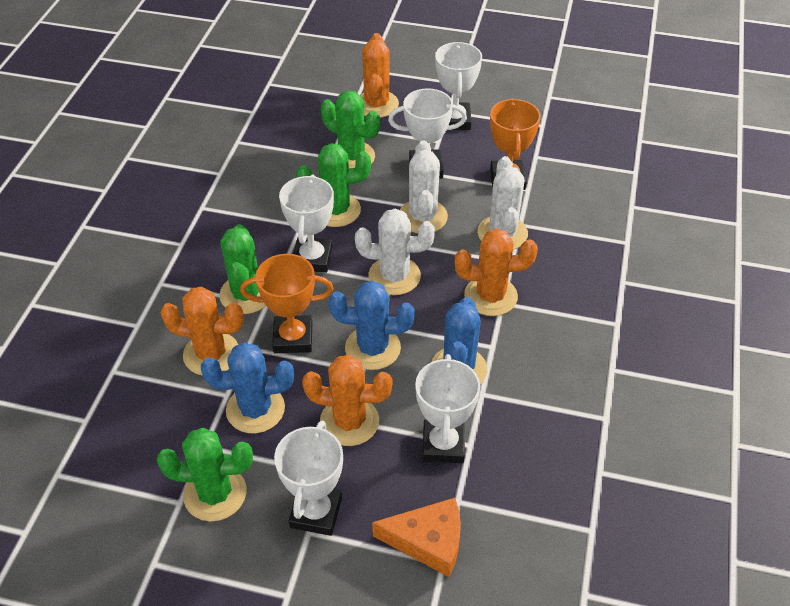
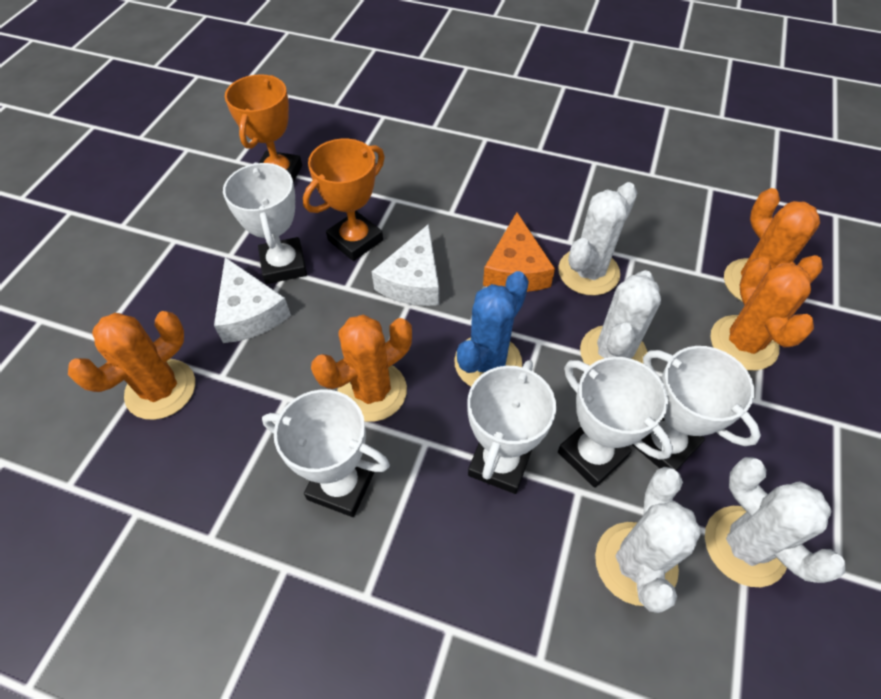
blue cactus: 3 -> 1
green cactus: 4 -> 0
white cactus: 3 -> 4
white cheese: 0 -> 2

